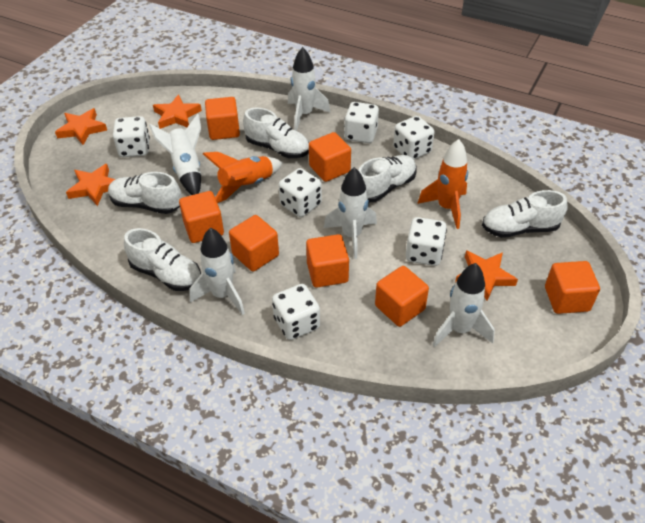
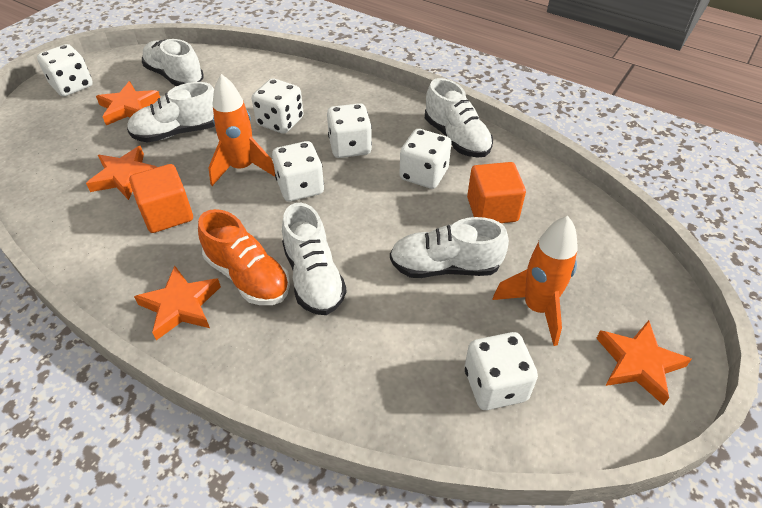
orange cube: 7 -> 2
orange shoe: 0 -> 1
white rocket: 5 -> 0

